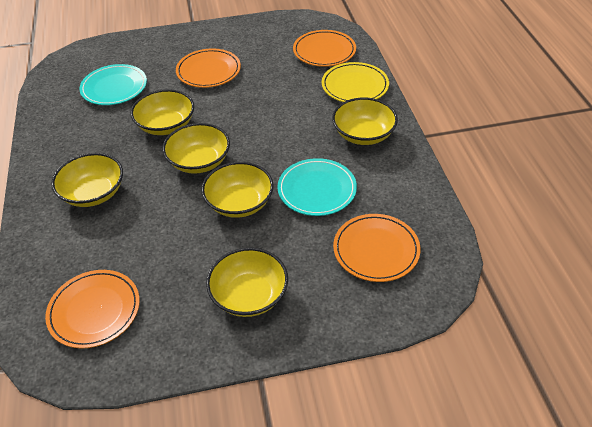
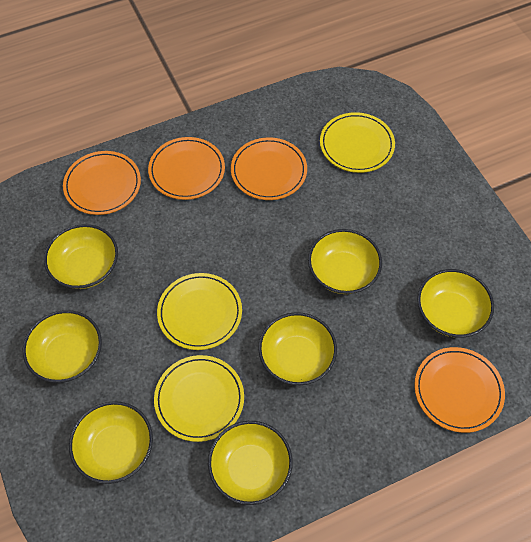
turquoise plate: 2 -> 0
yellow bowl: 6 -> 7
yellow plate: 1 -> 3

